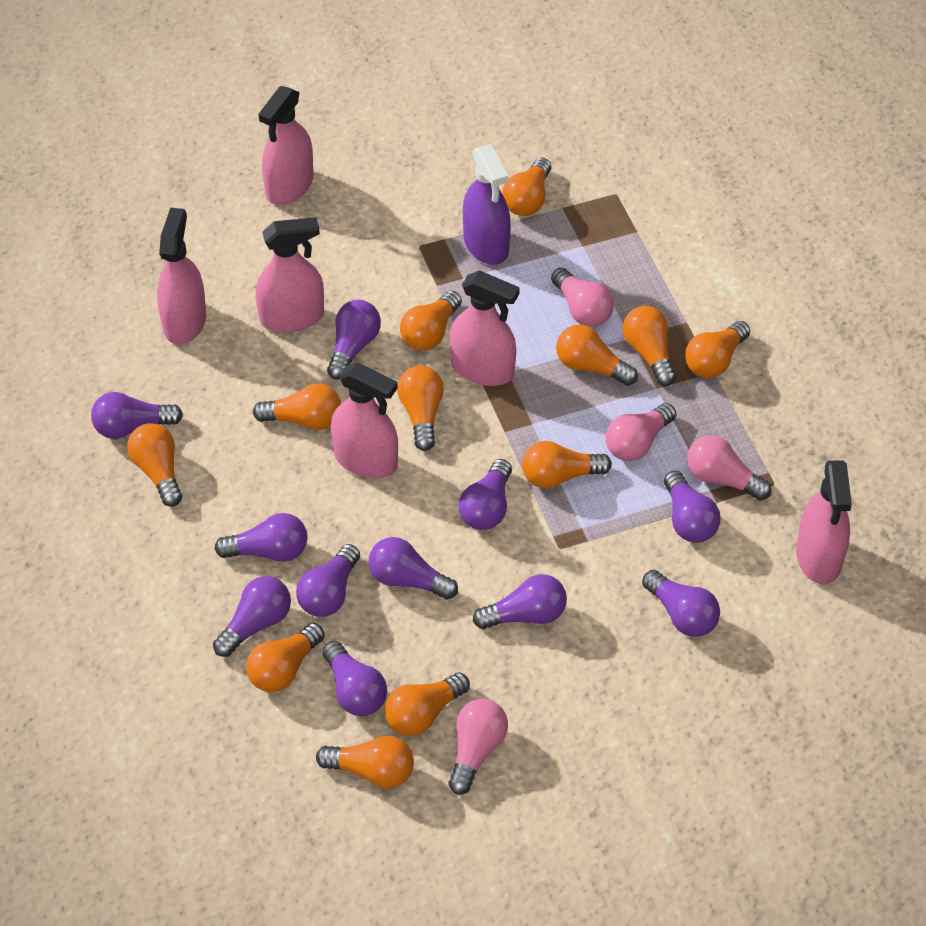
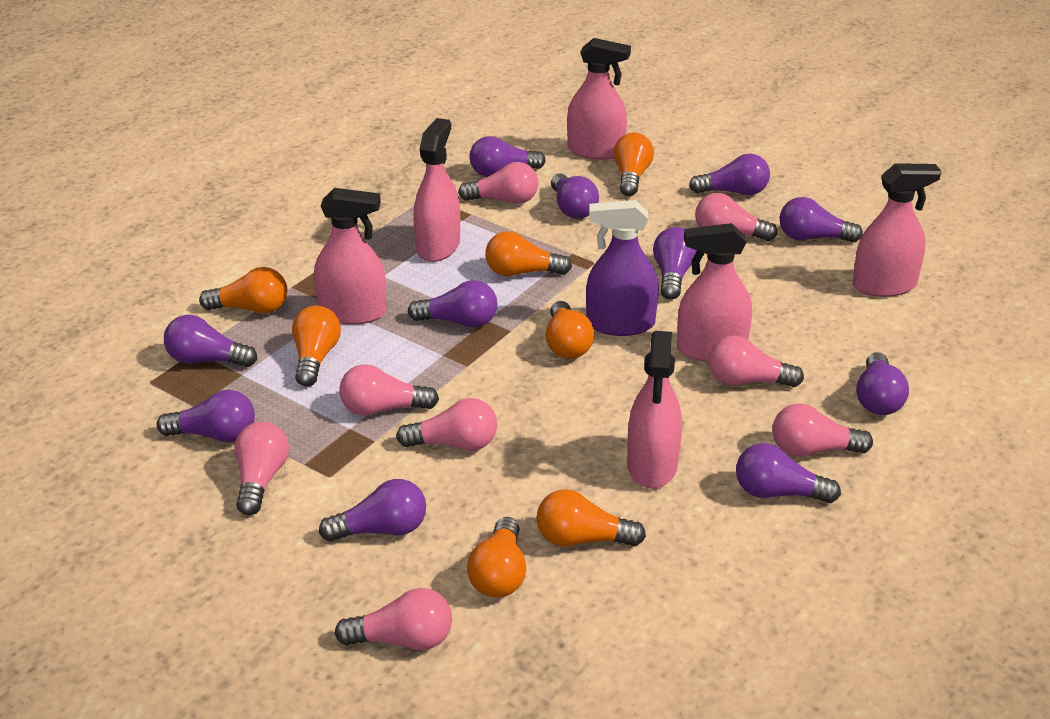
orange light bulb: 12 -> 7
pink light bulb: 4 -> 8

